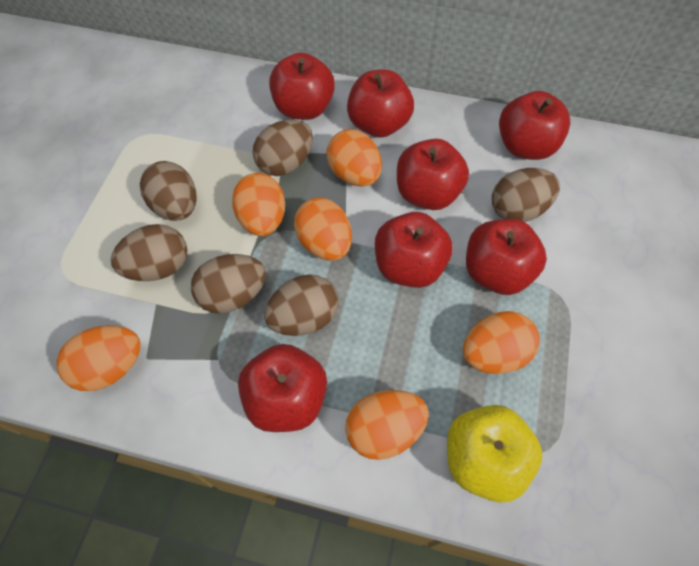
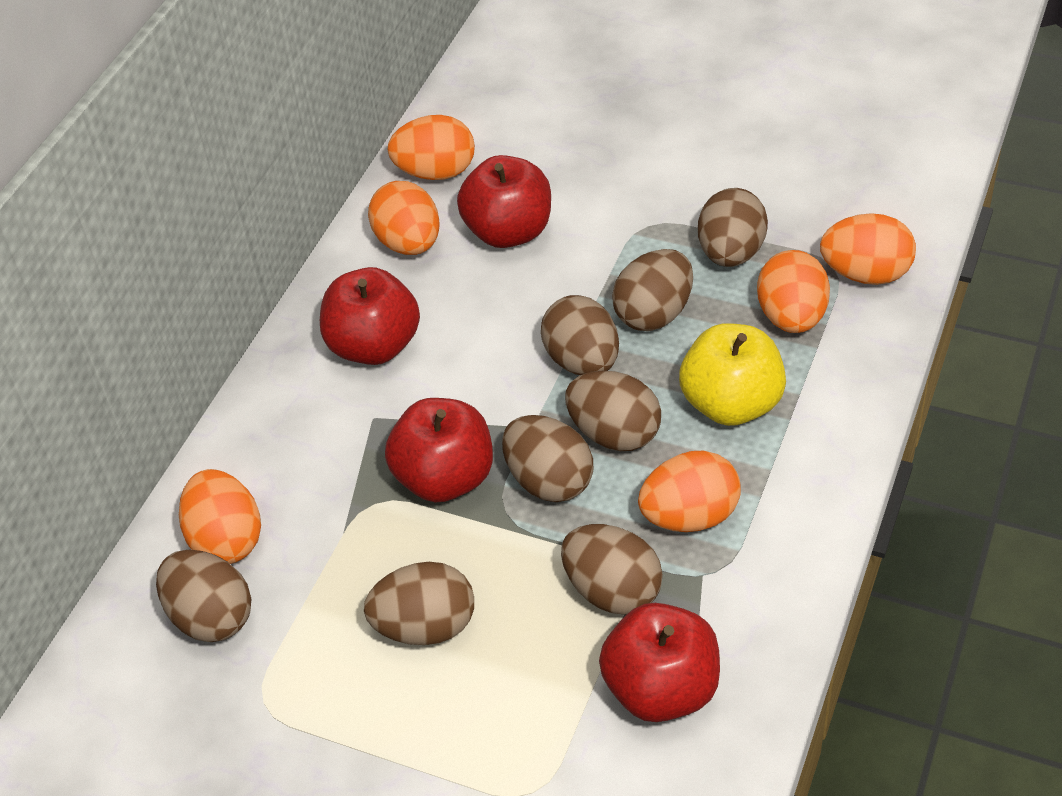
brown egg: 6 -> 8
red apple: 7 -> 4

